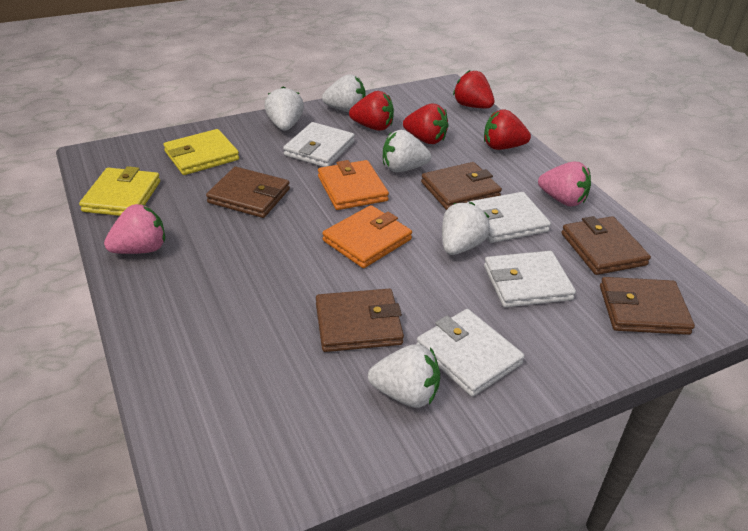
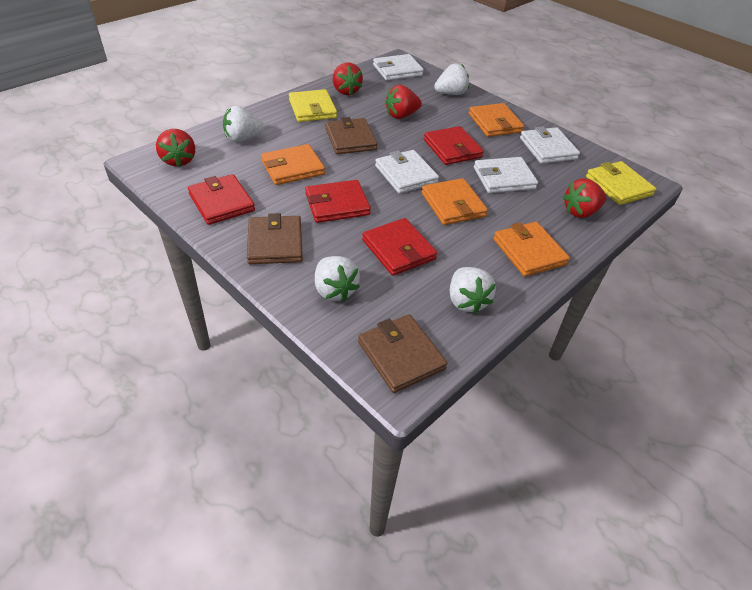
brown wallet: 5 -> 3
orange wallet: 2 -> 4
pink strawberry: 2 -> 0
red wallet: 0 -> 4
white strawberry: 5 -> 4

